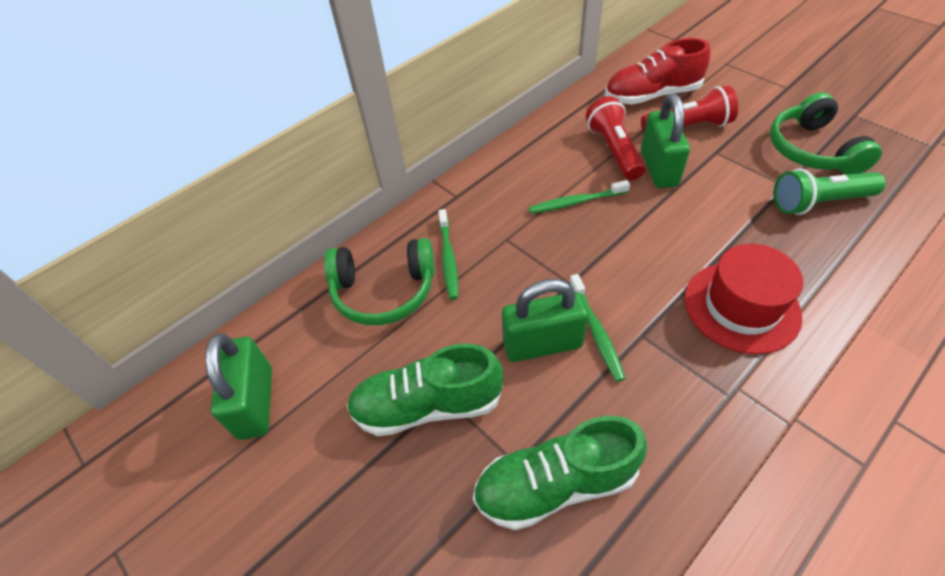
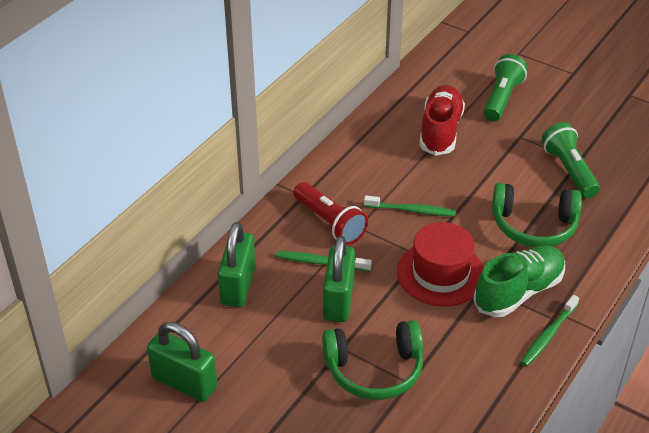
green flashlight: 1 -> 2
green shoe: 2 -> 1
red flashlight: 2 -> 1

